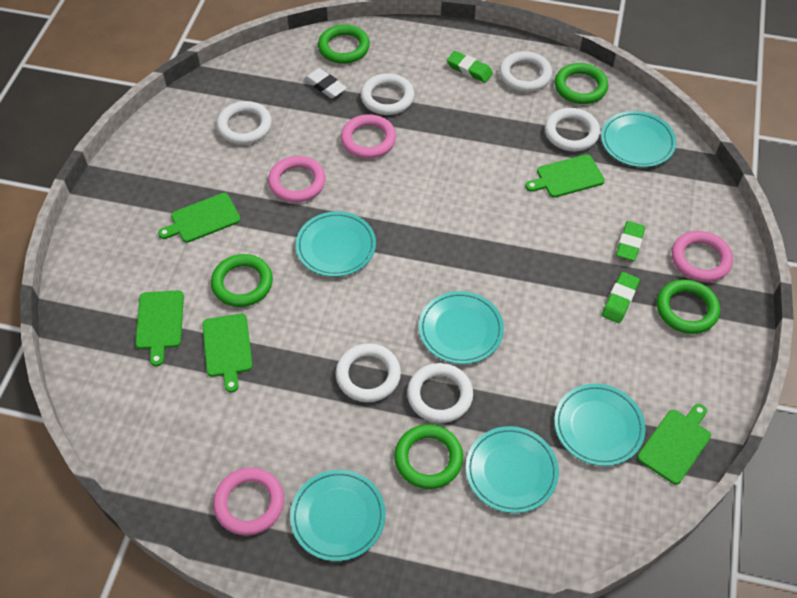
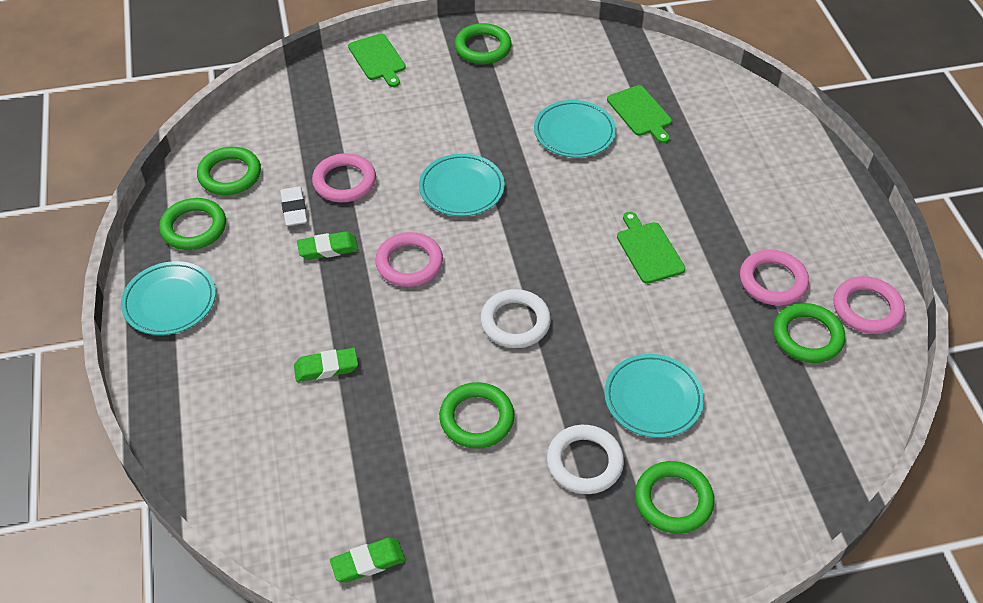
green cutting board: 5 -> 3
green ring: 5 -> 6
turquoise plate: 6 -> 4
white ring: 6 -> 2

